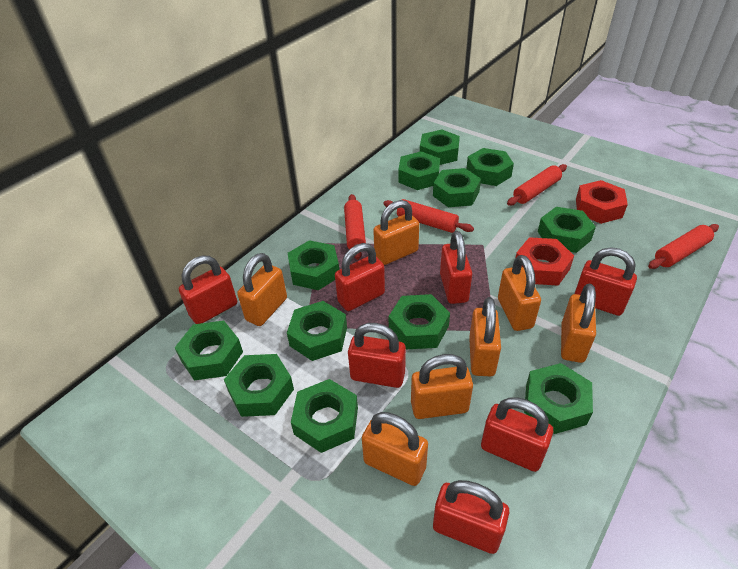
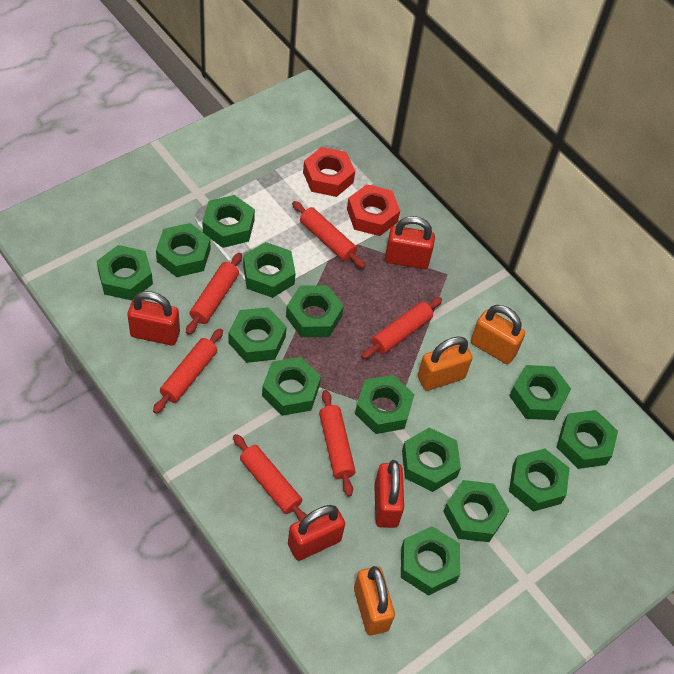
green nut: 12 -> 14
orange padlock: 7 -> 3
red padlock: 7 -> 4
red rolling pin: 4 -> 6

